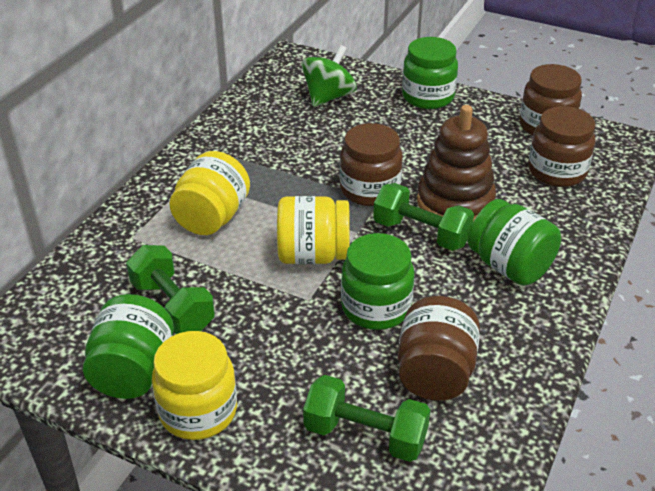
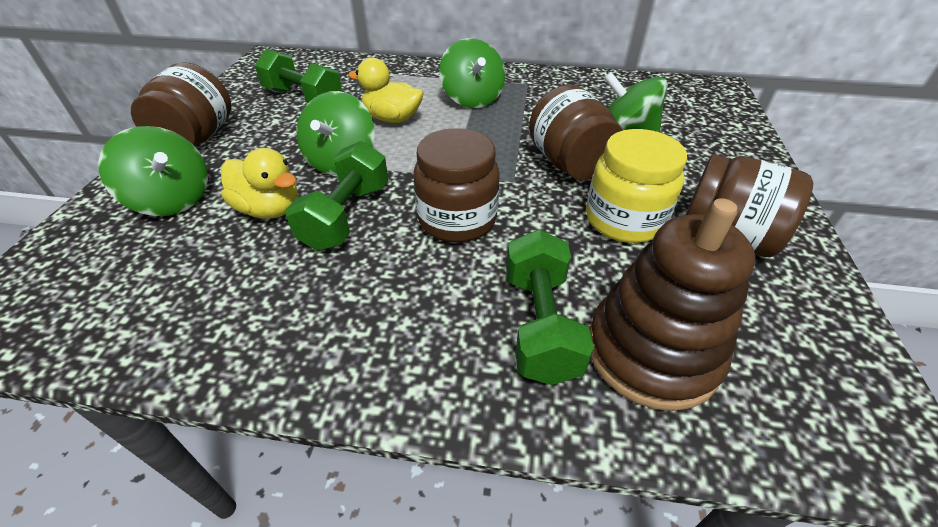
green jar: 4 -> 0
green spinning top: 1 -> 4
yellow duck: 0 -> 2
yellow jar: 3 -> 1

